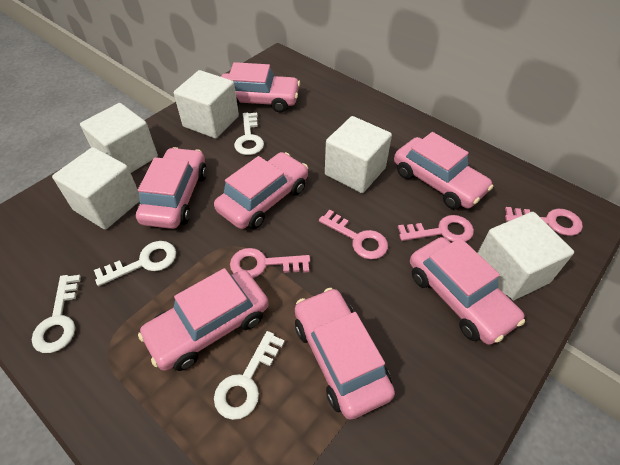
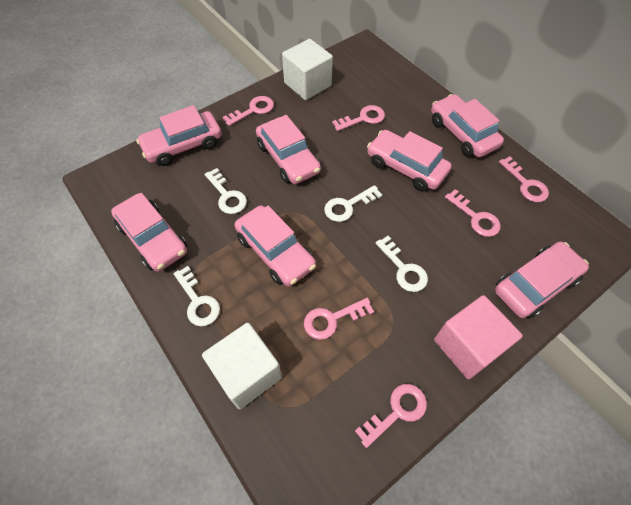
pink cube: 0 -> 1
pink key: 4 -> 6
white cube: 5 -> 2

